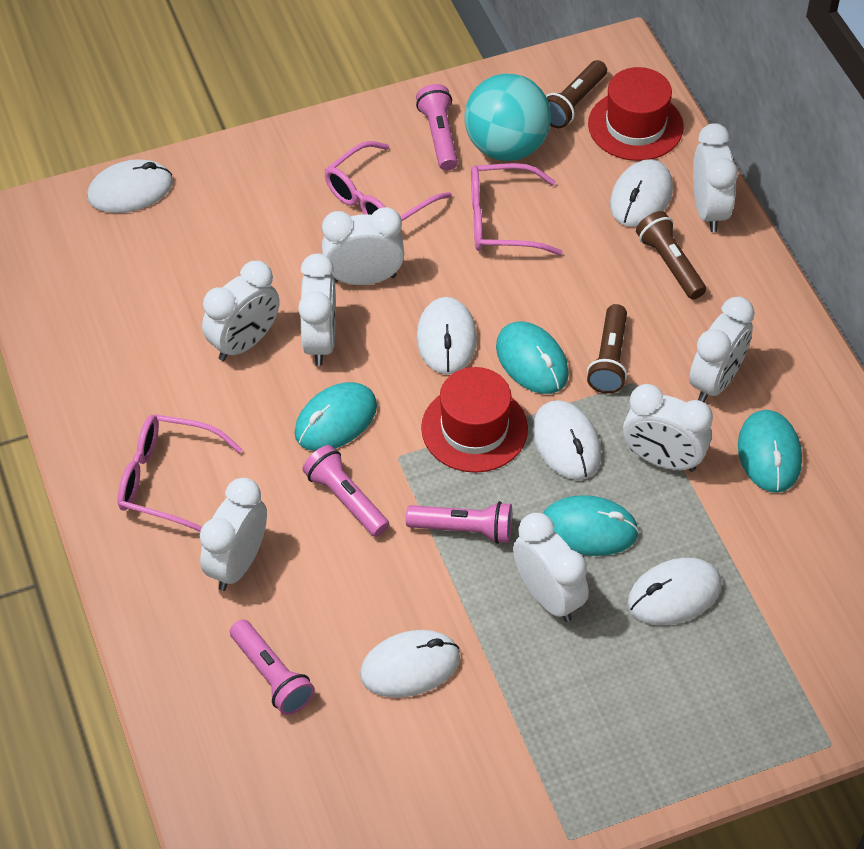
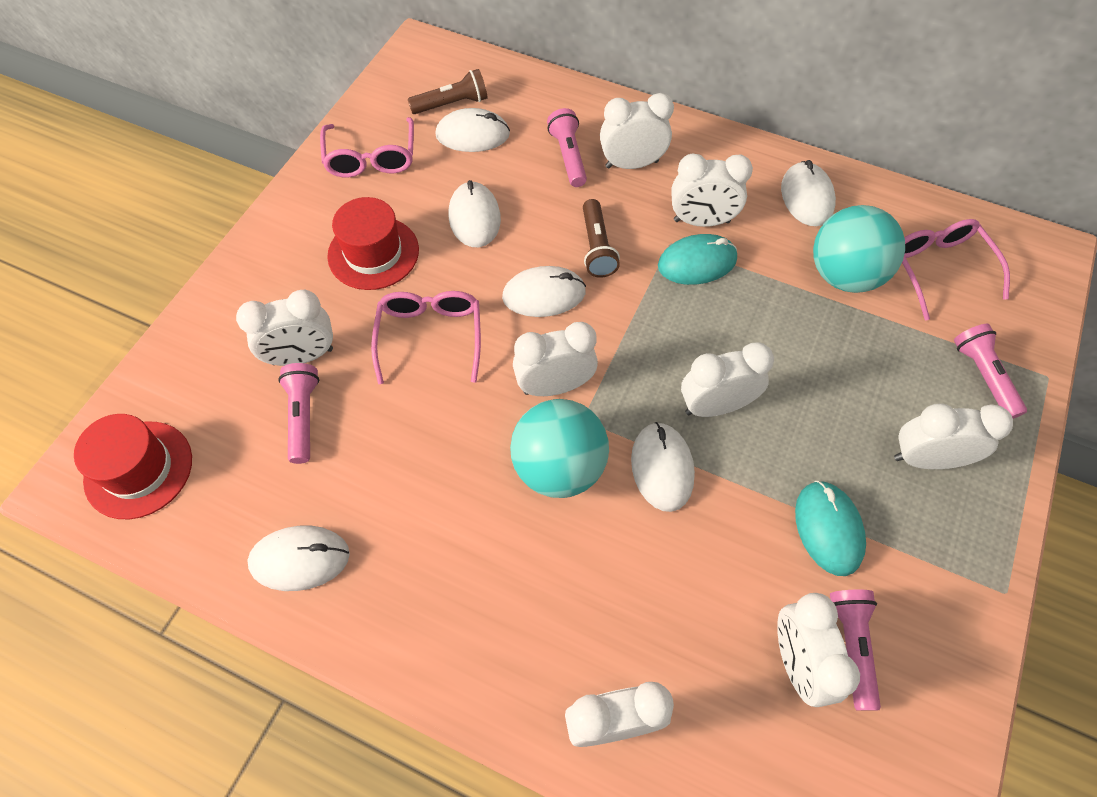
brown flashlight: 3 -> 2
turquoise ball: 1 -> 2
turquoise mouse: 4 -> 2

